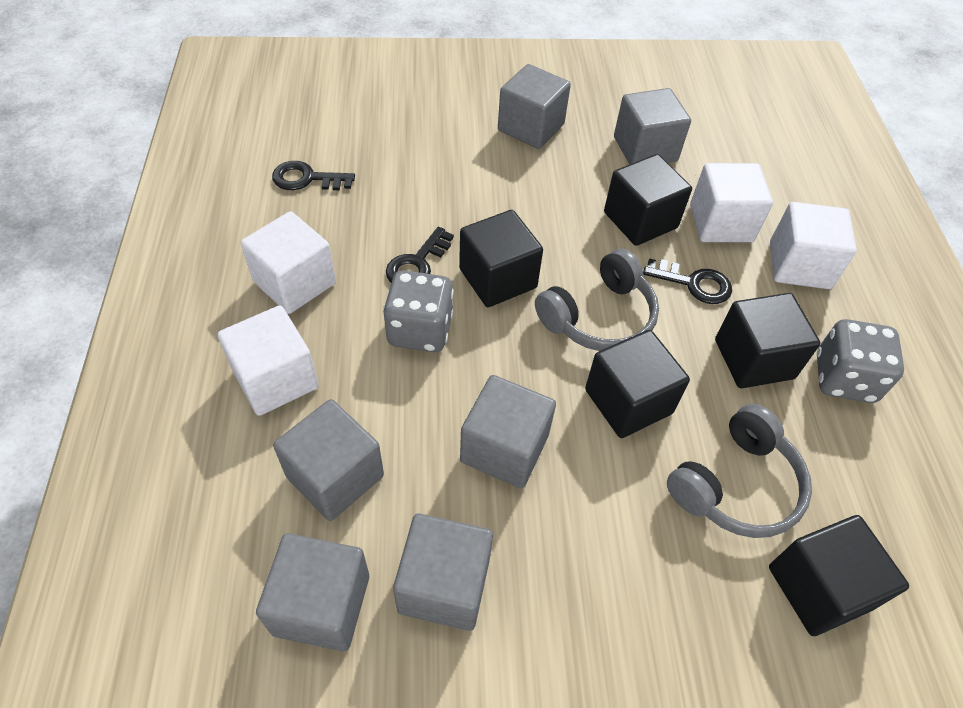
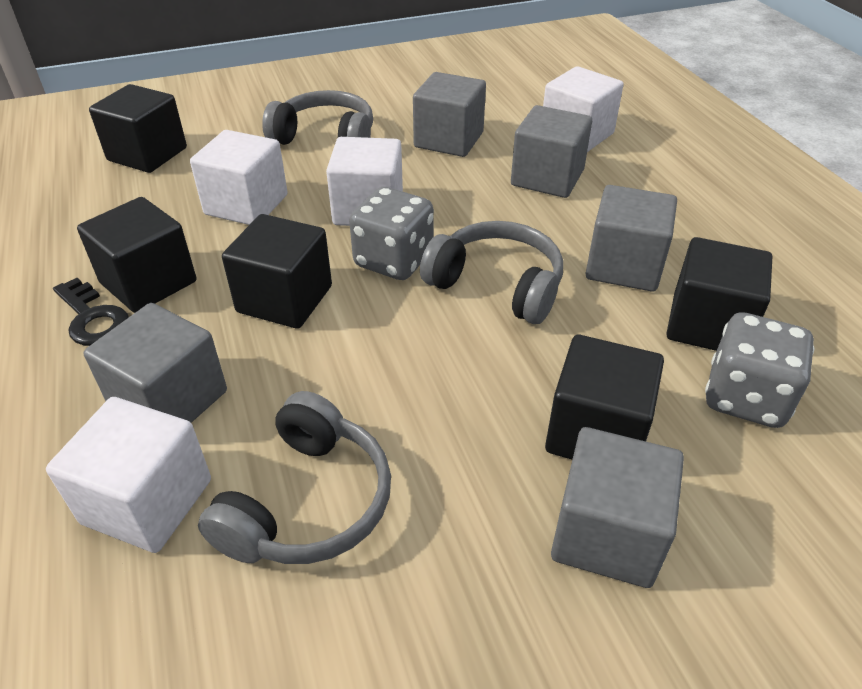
black key: 3 -> 1
grey cube: 6 -> 5
grey headphones: 2 -> 3

